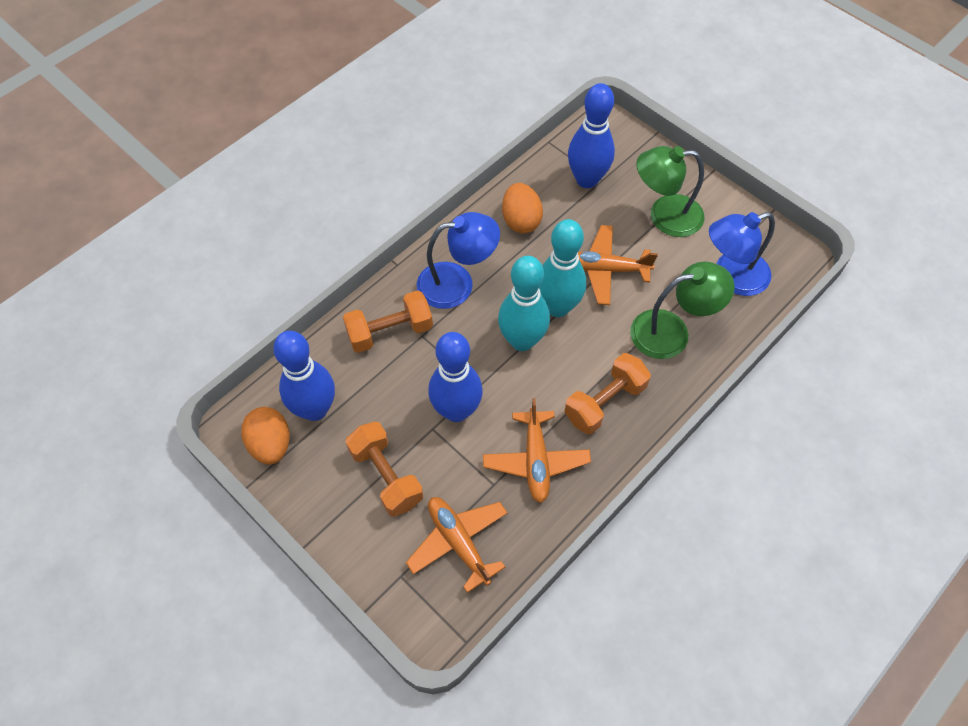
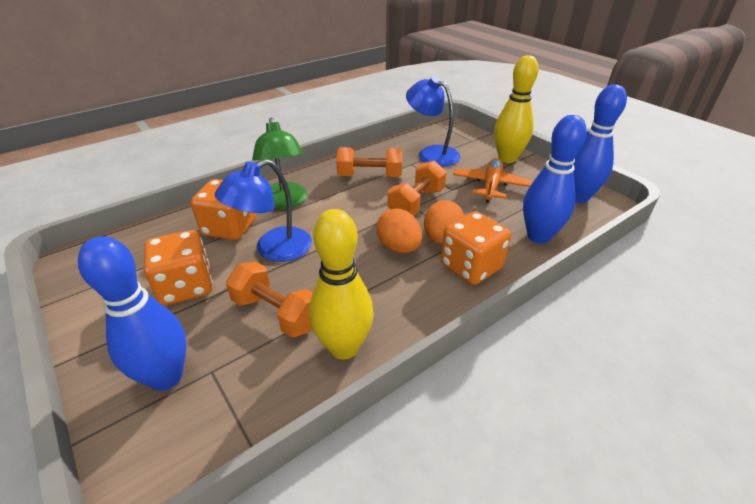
green lamp: 2 -> 1
orange dice: 0 -> 3
orange plane: 3 -> 1
turquoise bowling pin: 2 -> 0
yellow bowling pin: 0 -> 2

